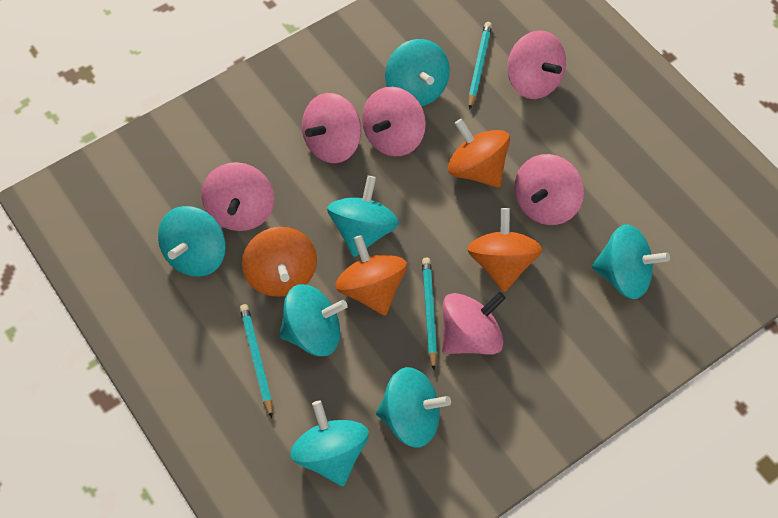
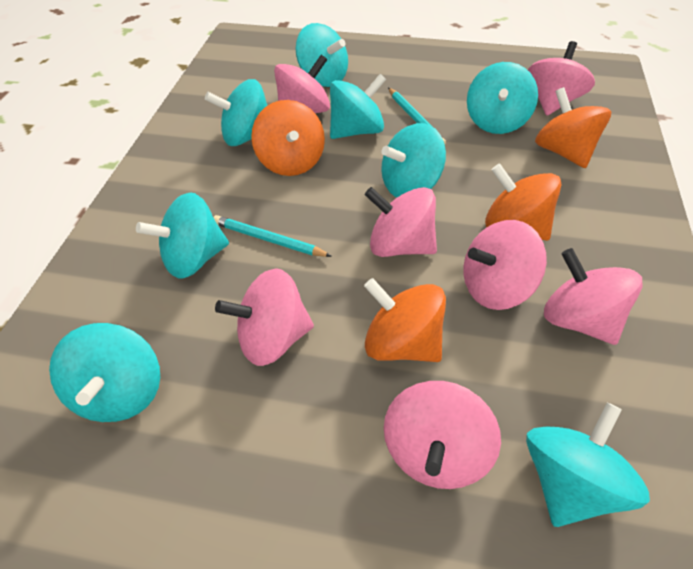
pink spinning top: 6 -> 7
turquoise pencil: 3 -> 2
turquoise spinning top: 7 -> 8

